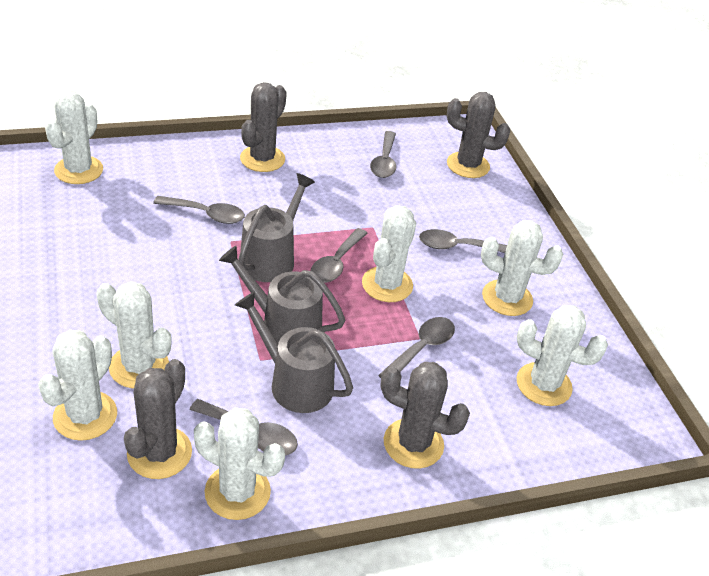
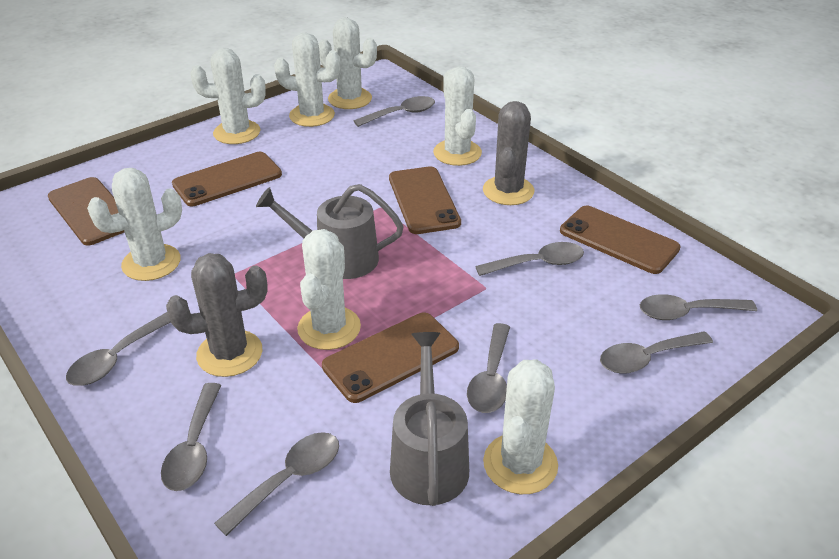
brown phone: 0 -> 5
grey cactus: 4 -> 2
grey spoon: 6 -> 8
grey watering can: 3 -> 2

